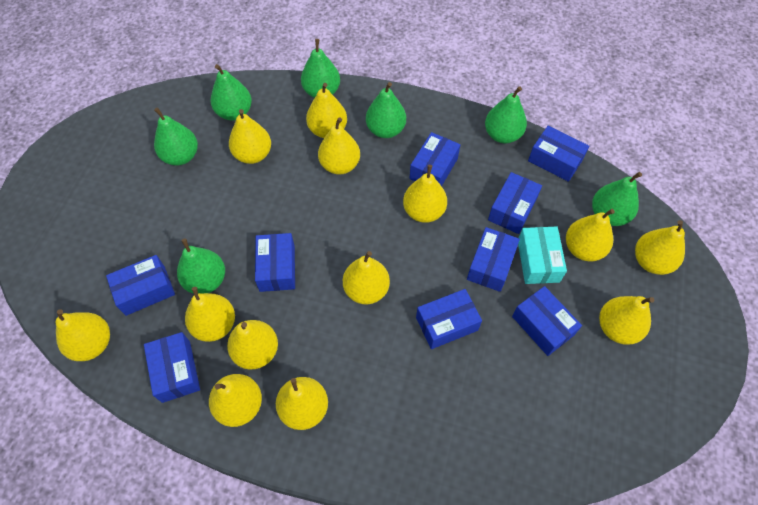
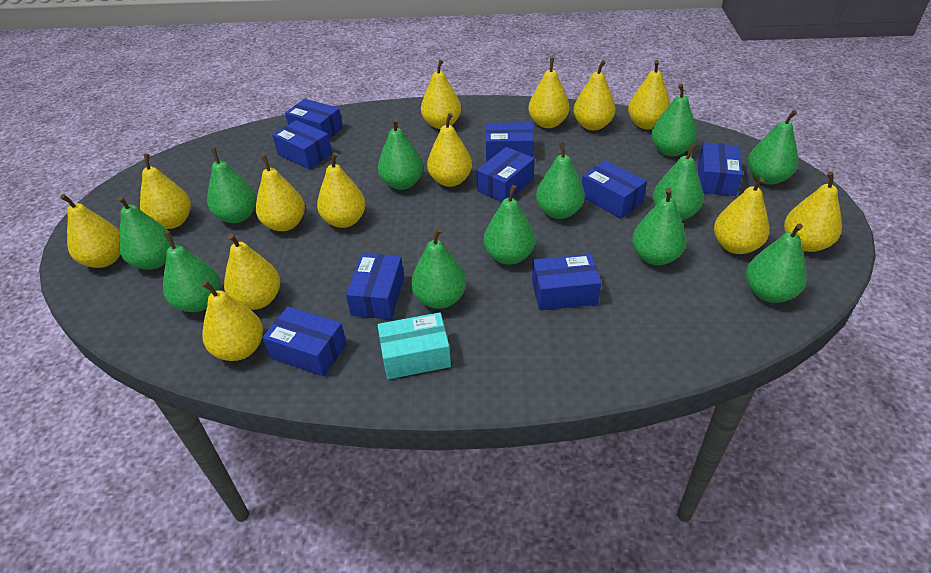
green pear: 7 -> 12

